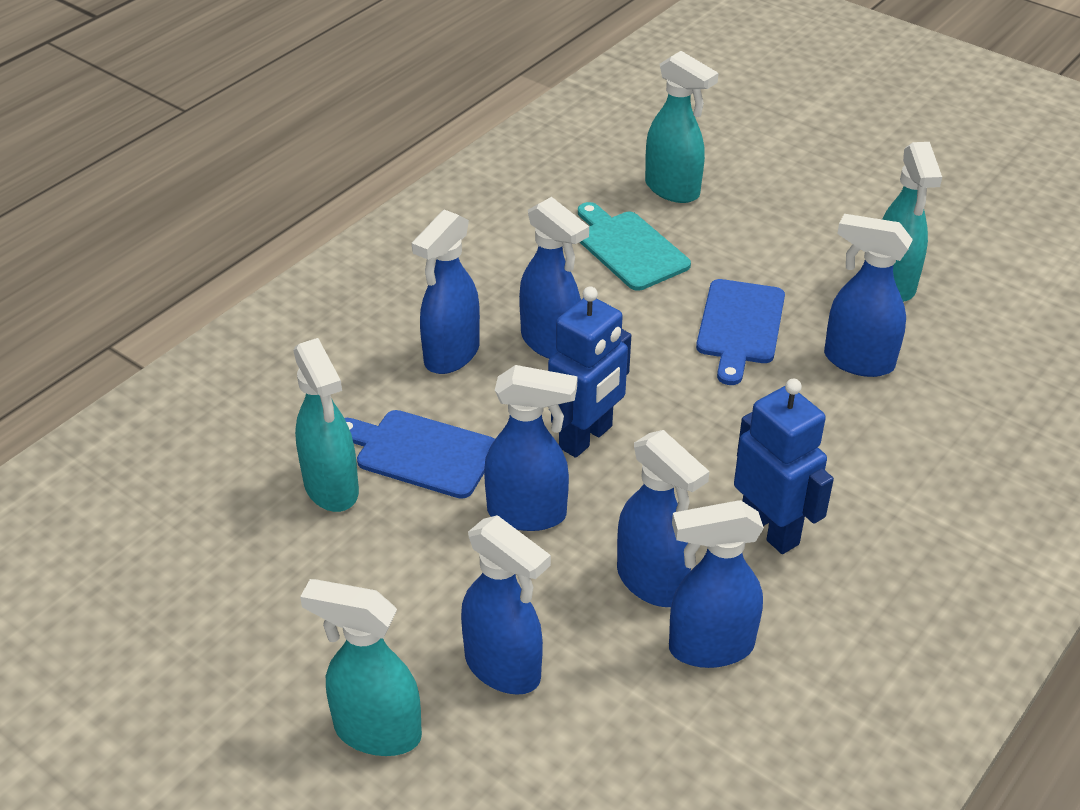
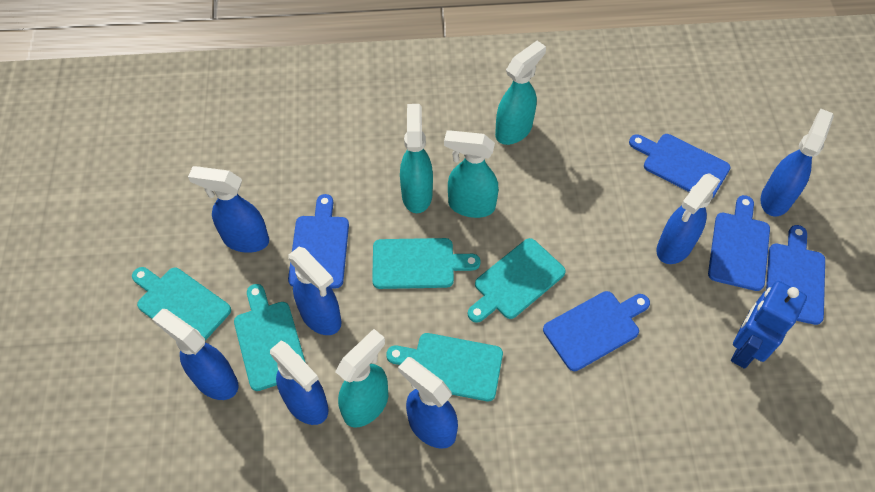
blue cutting board: 2 -> 5
blue robot: 2 -> 1
turquoise cutting board: 1 -> 5

